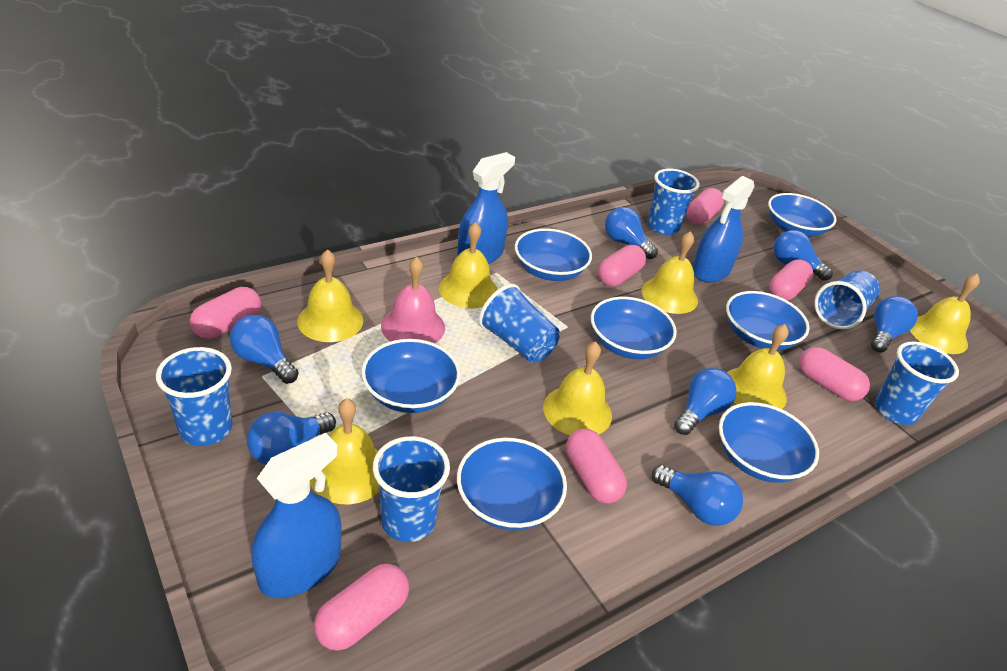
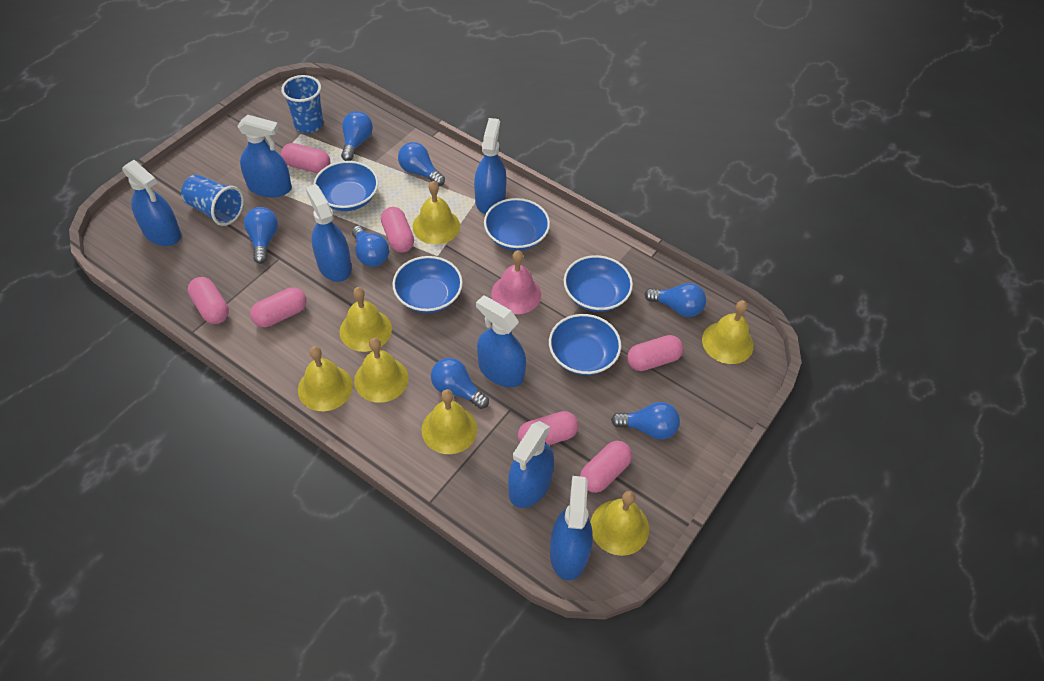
blue bowl: 7 -> 5
blue cup: 6 -> 2
blue spray bottle: 3 -> 7

